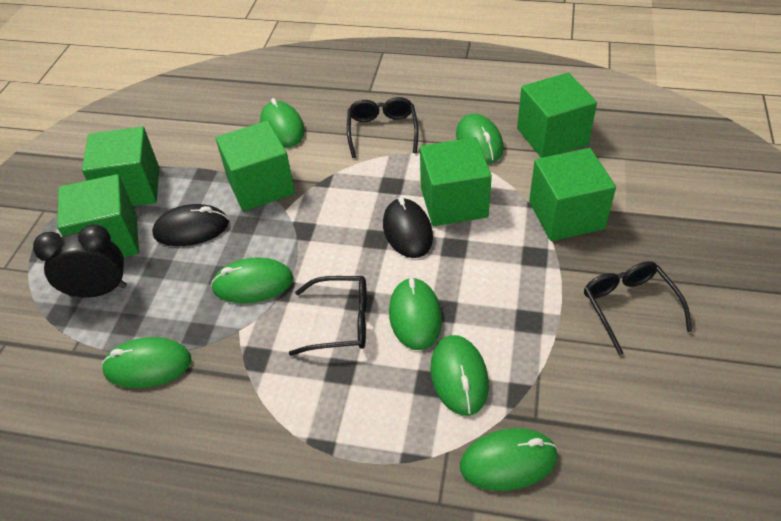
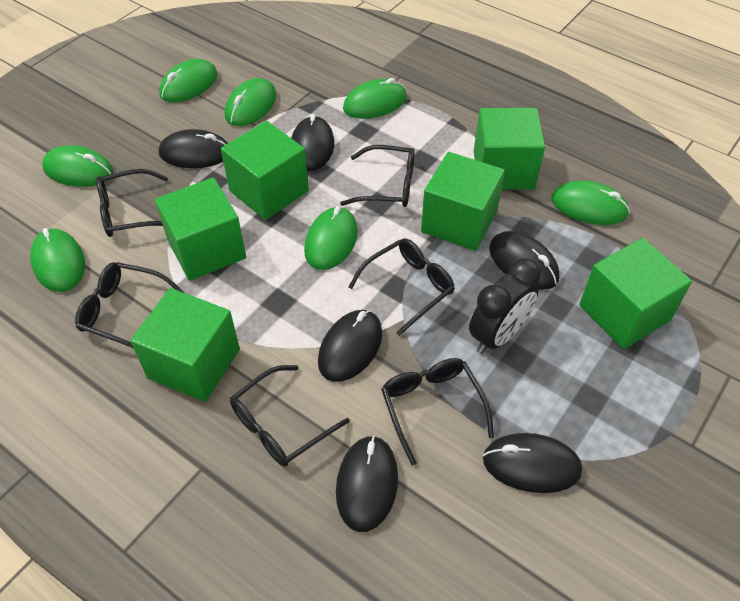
black glasses: 3 -> 6
black mouse: 2 -> 6

